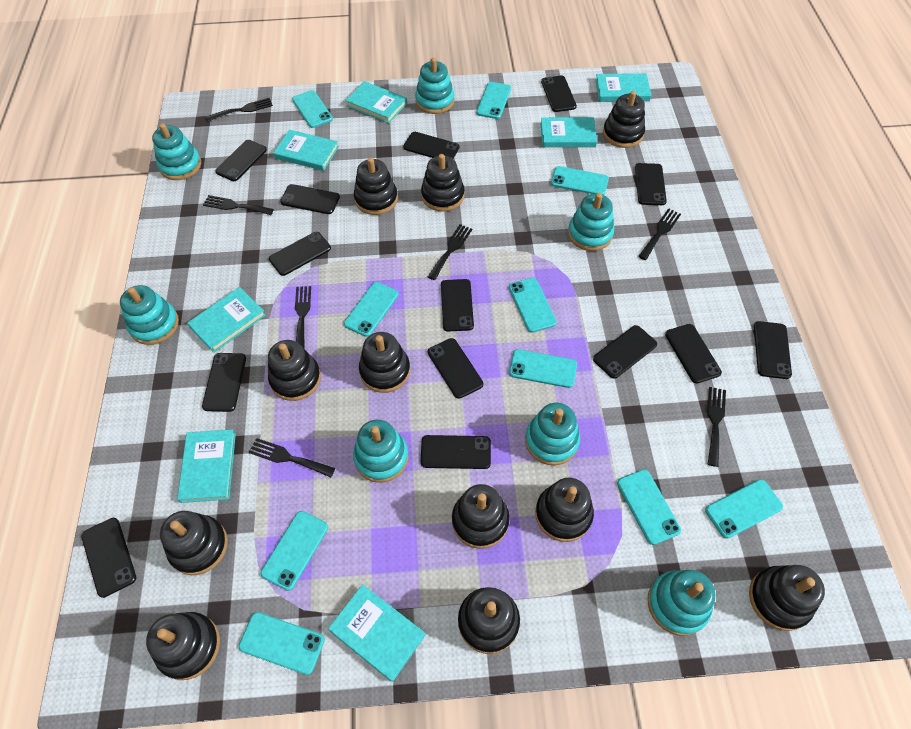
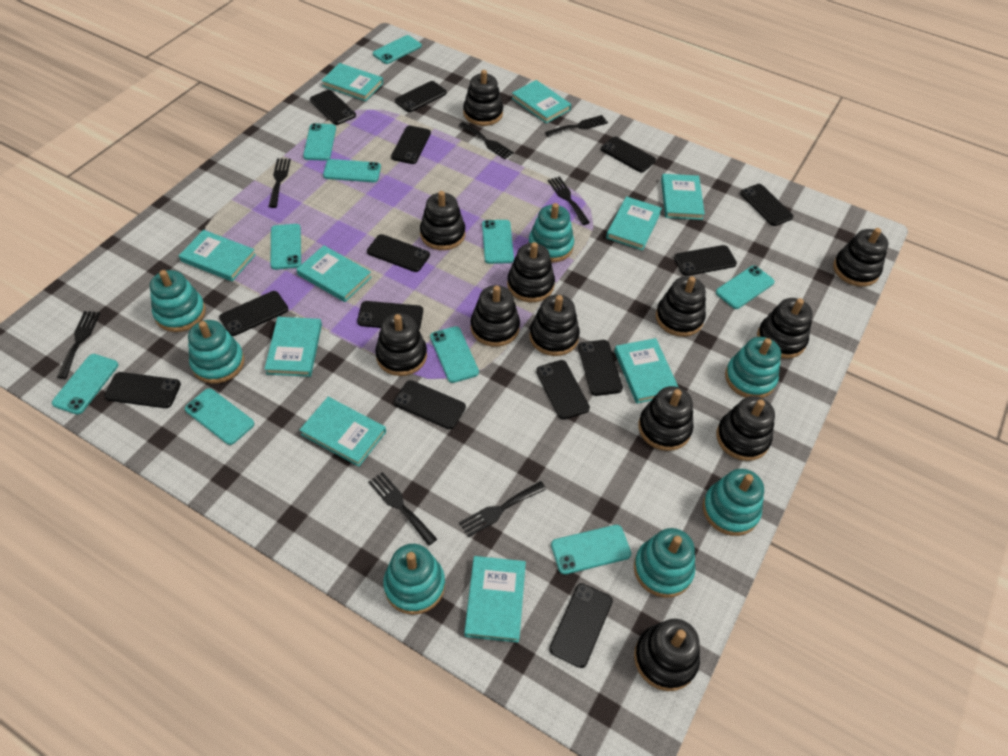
black stacking toy: 11 -> 12
turquoise book: 7 -> 10

